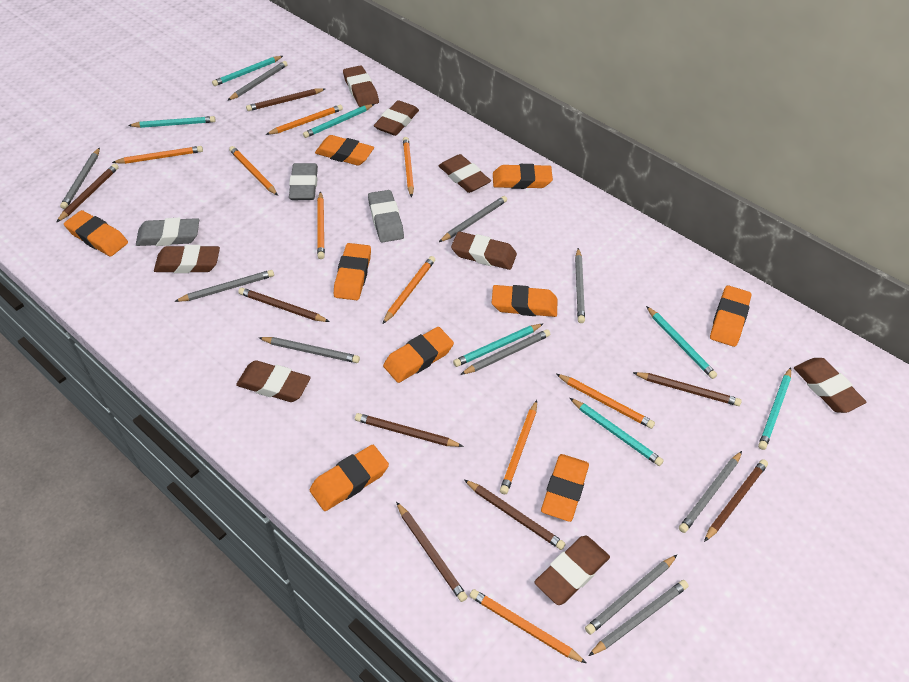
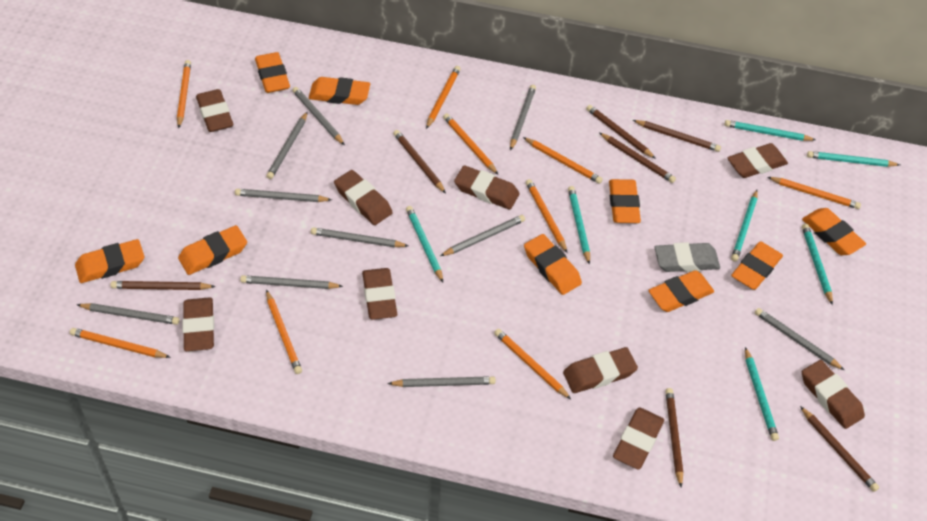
brown eraser: 8 -> 9
brown pencil: 8 -> 7
grey eraser: 3 -> 1

